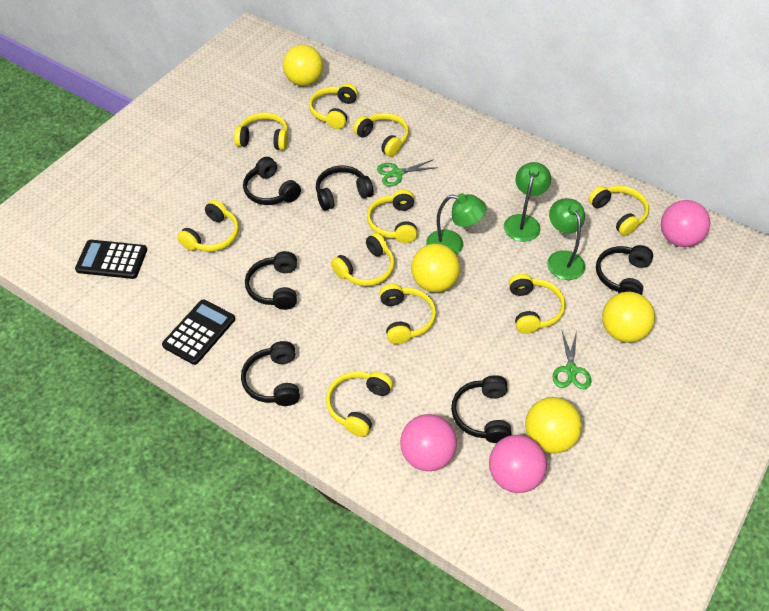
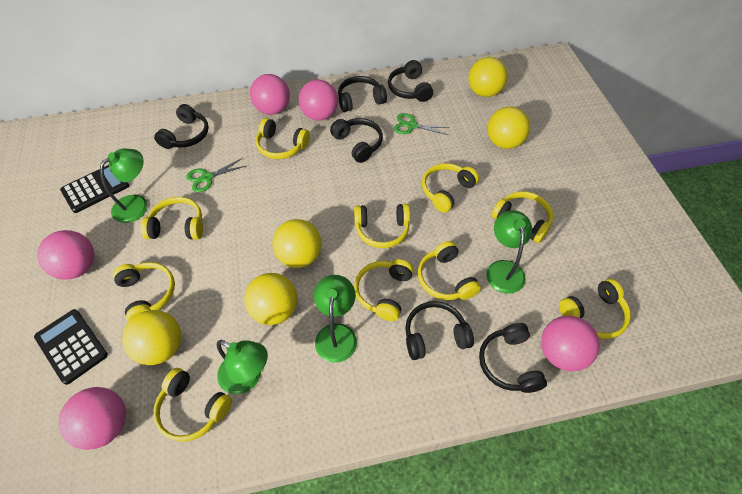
green lamp: 3 -> 4
pink ball: 3 -> 5
yellow ball: 4 -> 5

